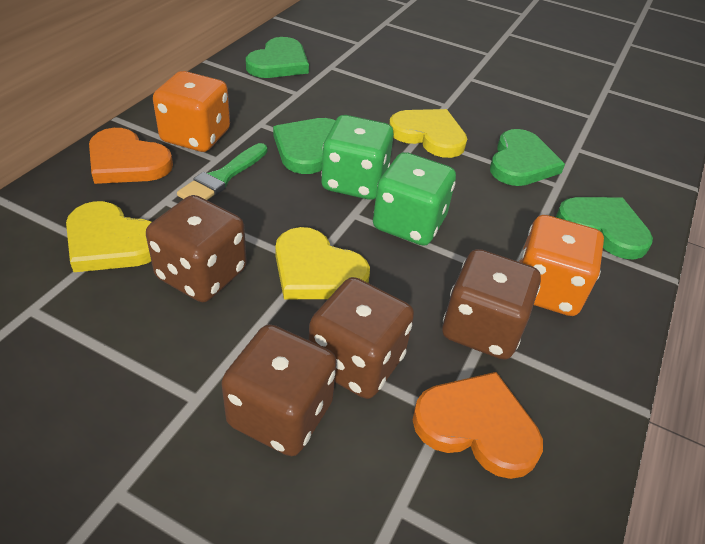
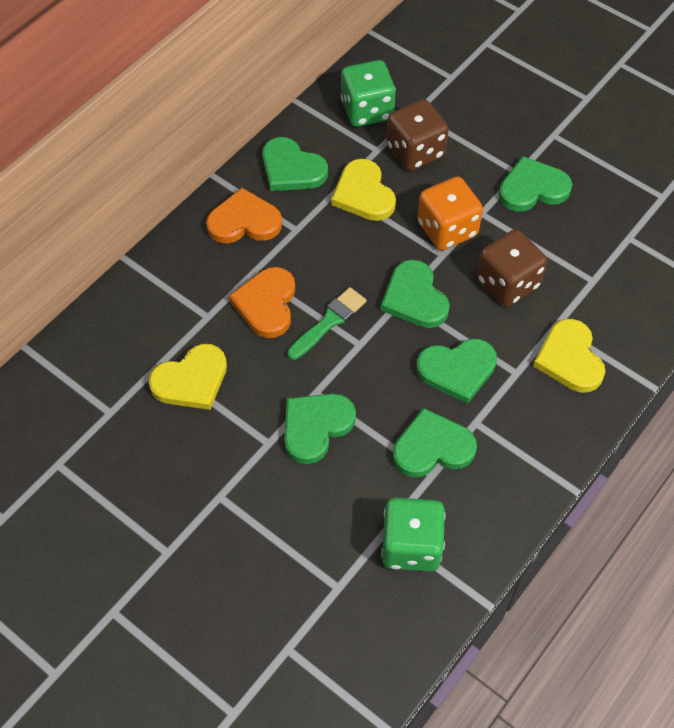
brown dice: 4 -> 2
green heart: 4 -> 6
orange dice: 2 -> 1

